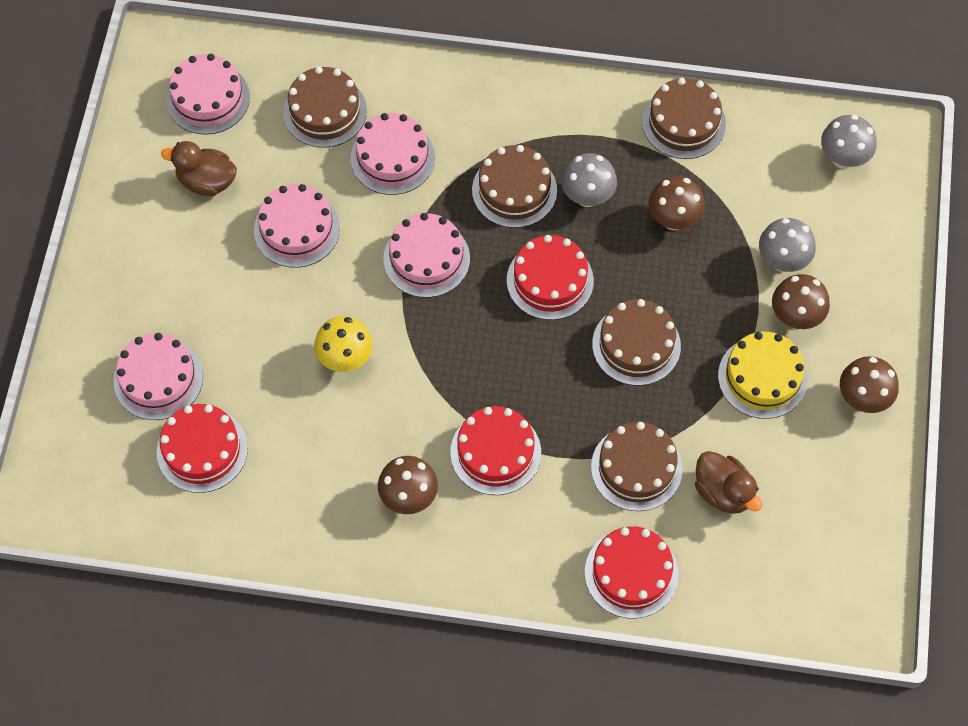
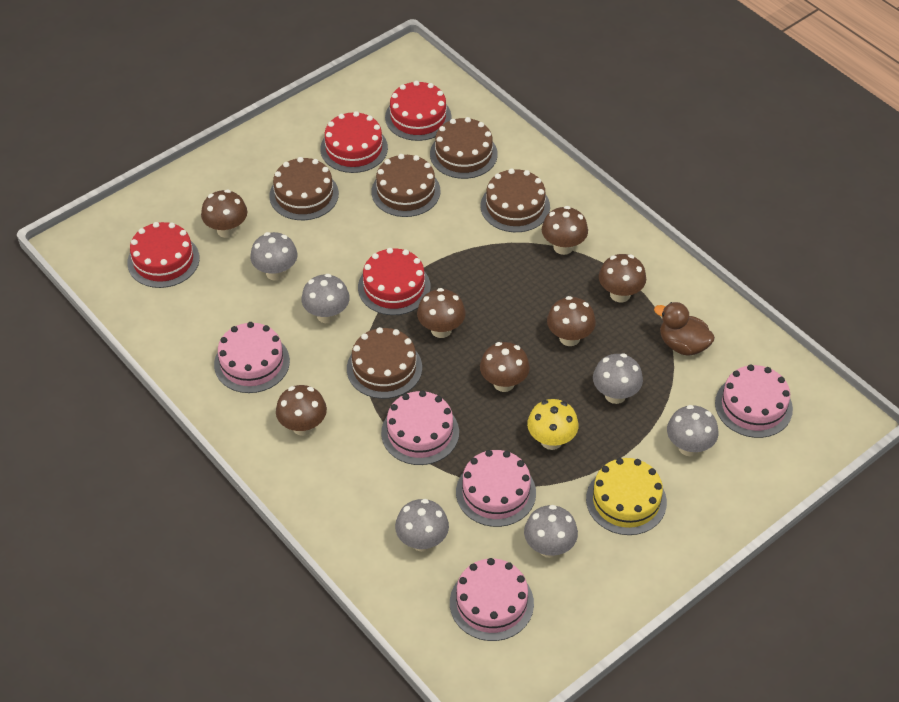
brown duck: 2 -> 1
brown mushroom: 4 -> 7
grey mushroom: 3 -> 6

